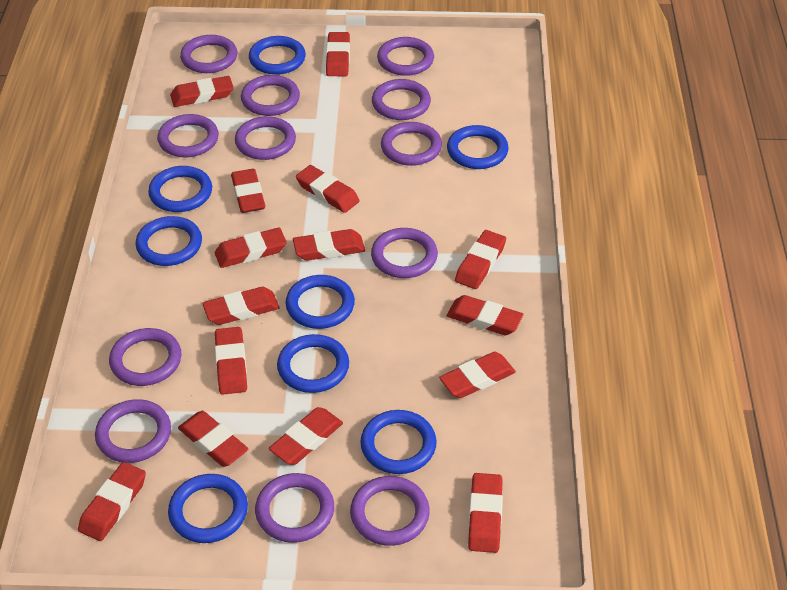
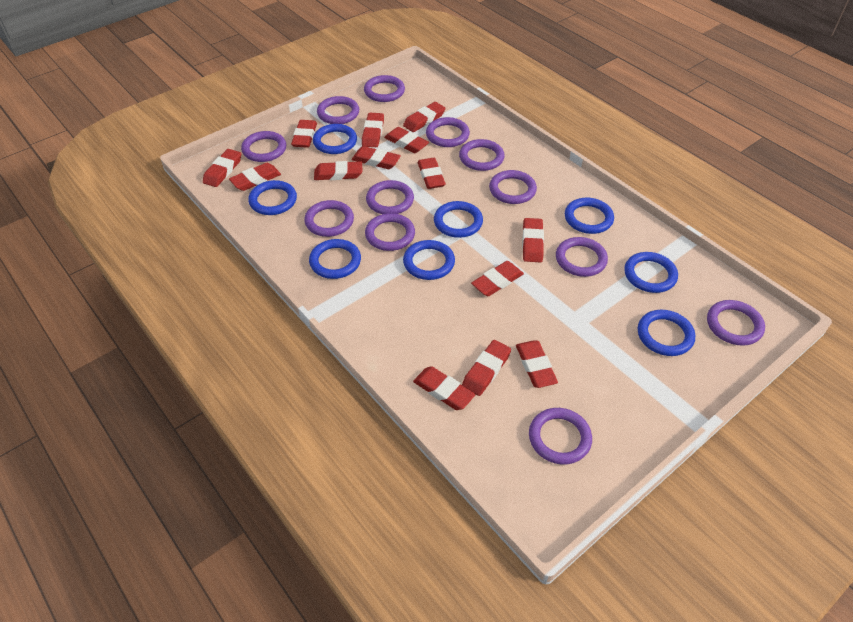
red eraser: 15 -> 14

